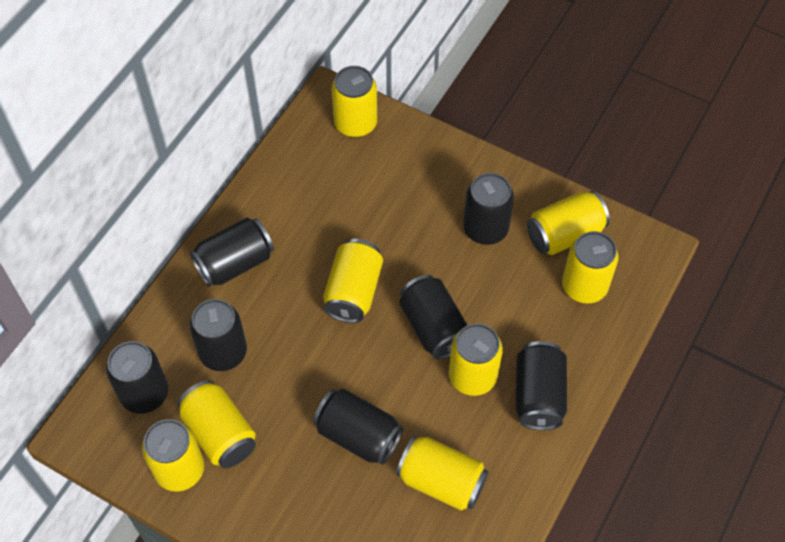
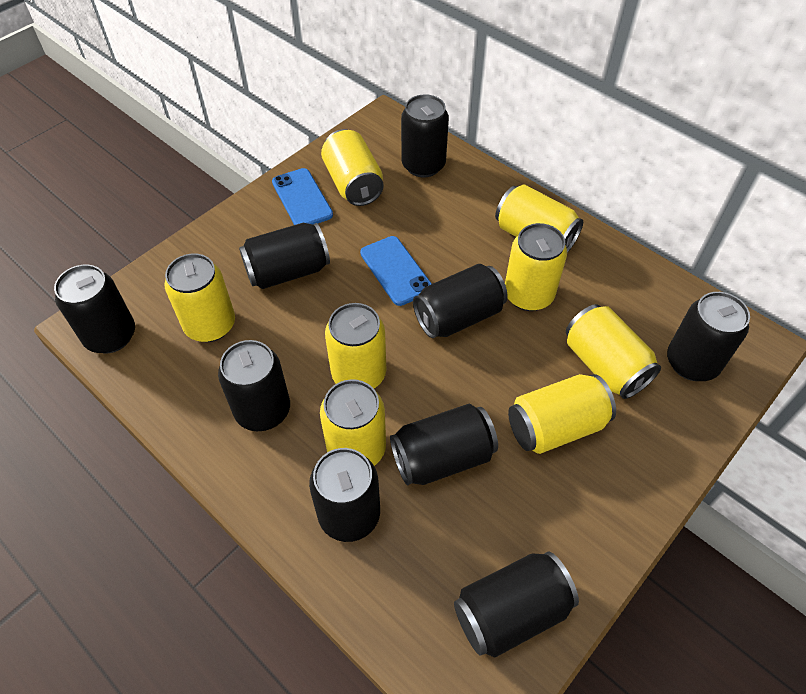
black can: 7 -> 9
blue phone: 0 -> 2

